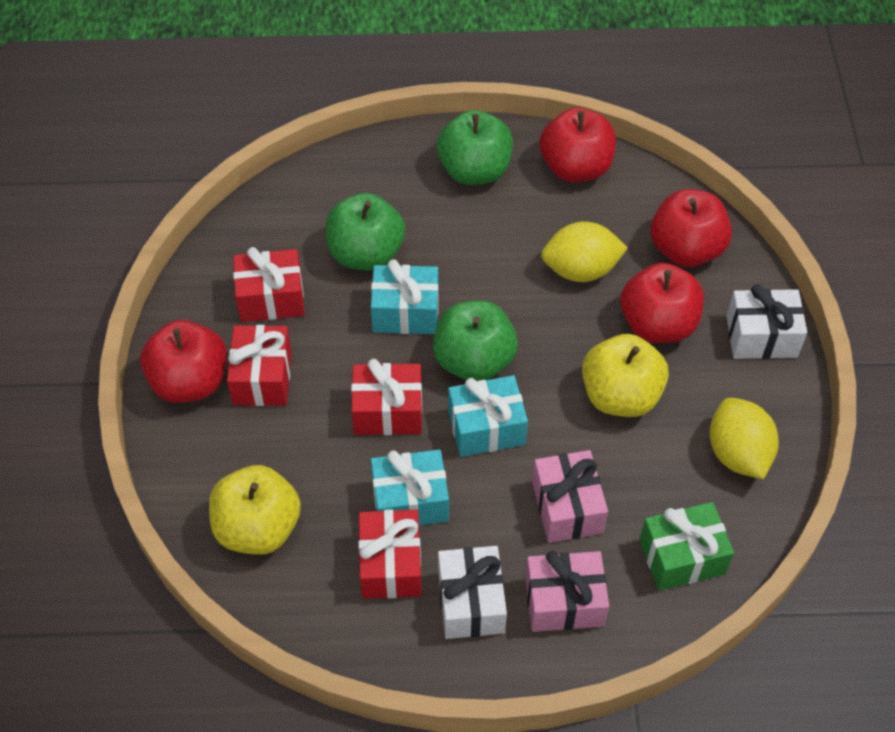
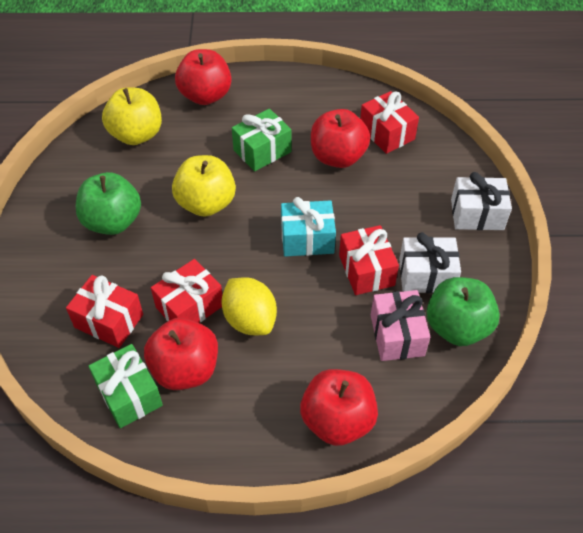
green apple: 3 -> 2
green gift: 1 -> 2
pink gift: 2 -> 1
turquoise gift: 3 -> 1
yellow lemon: 2 -> 1

